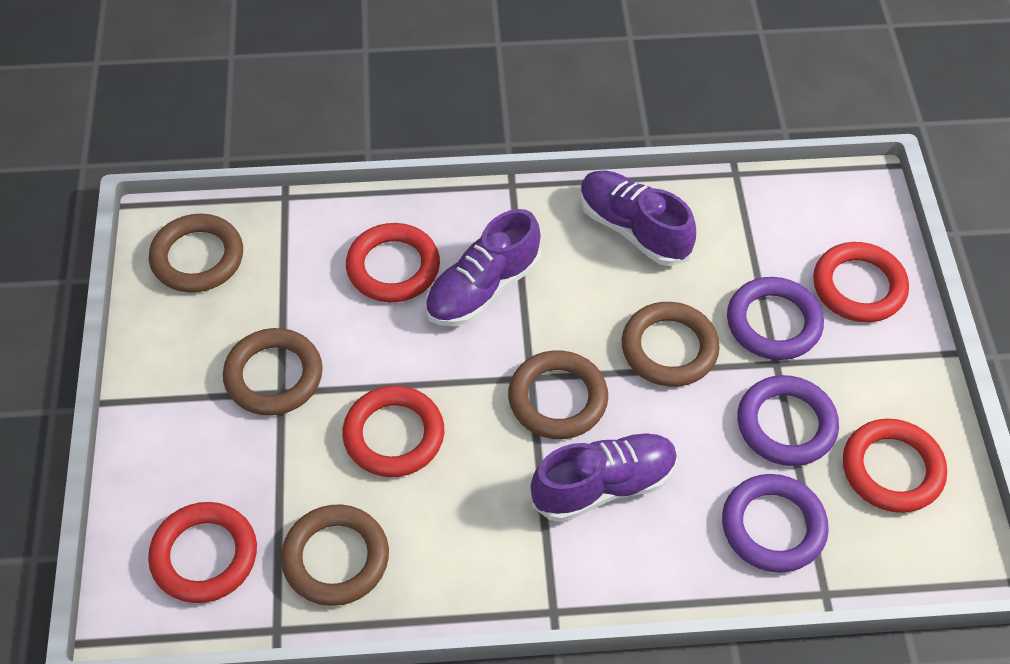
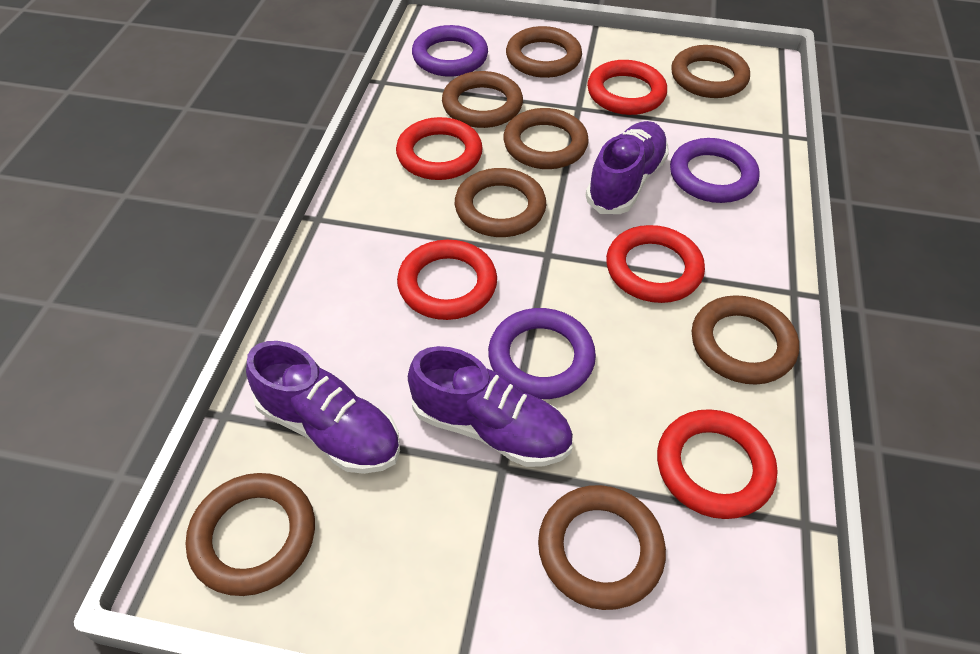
brown ring: 5 -> 8

